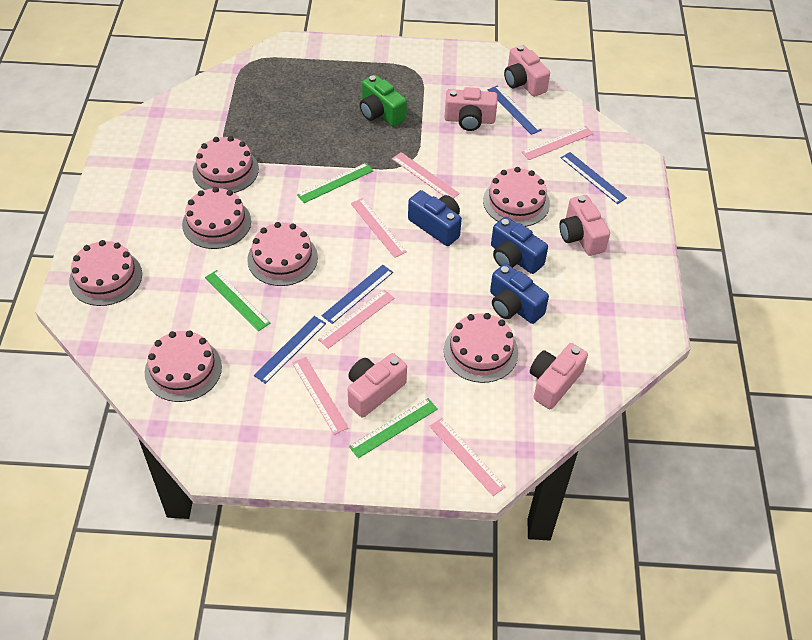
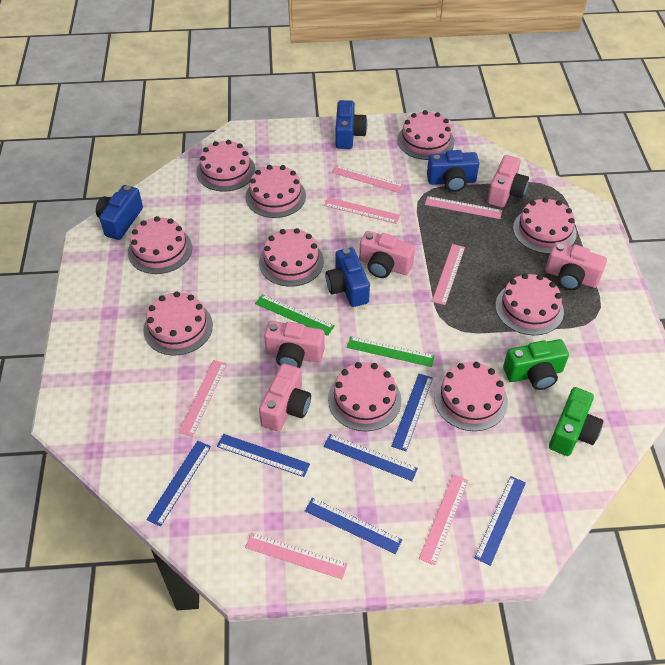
blue camera: 3 -> 4
blue ruler: 4 -> 6
green camera: 1 -> 2
green ruler: 3 -> 2
pink cake: 7 -> 10
pink ruler: 6 -> 7

